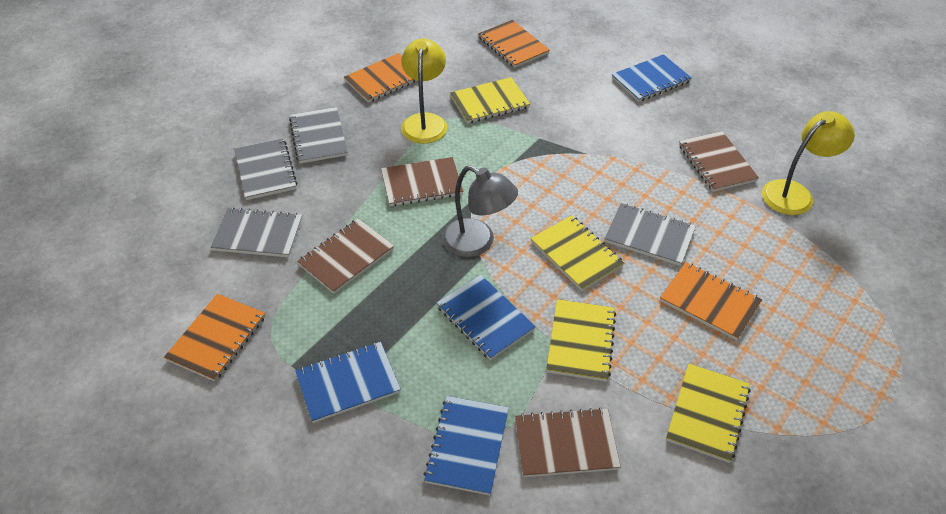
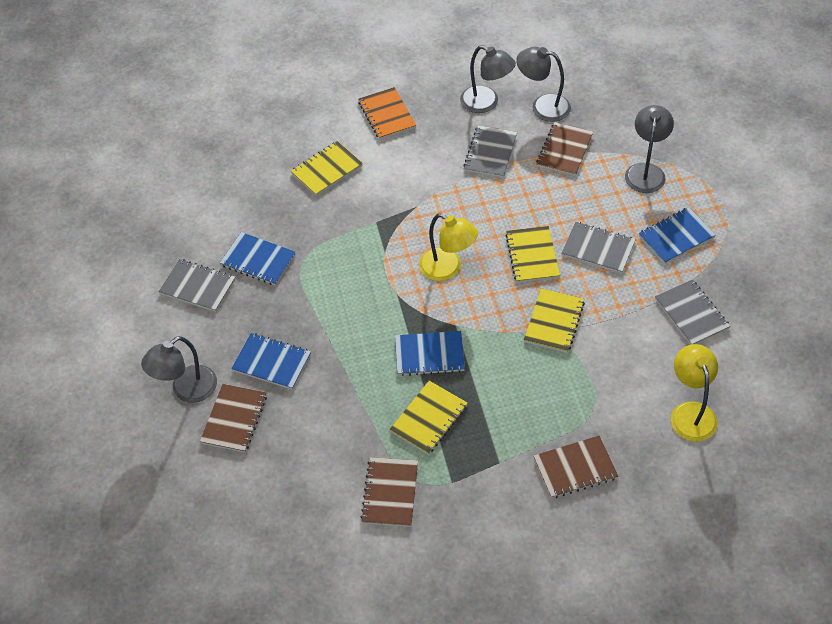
grey lamp: 1 -> 4
orange notebook: 4 -> 1

